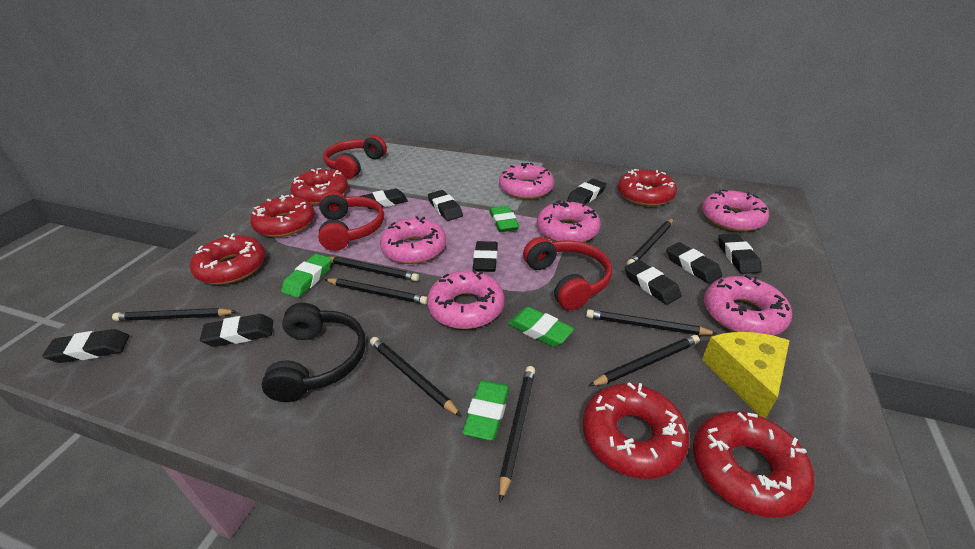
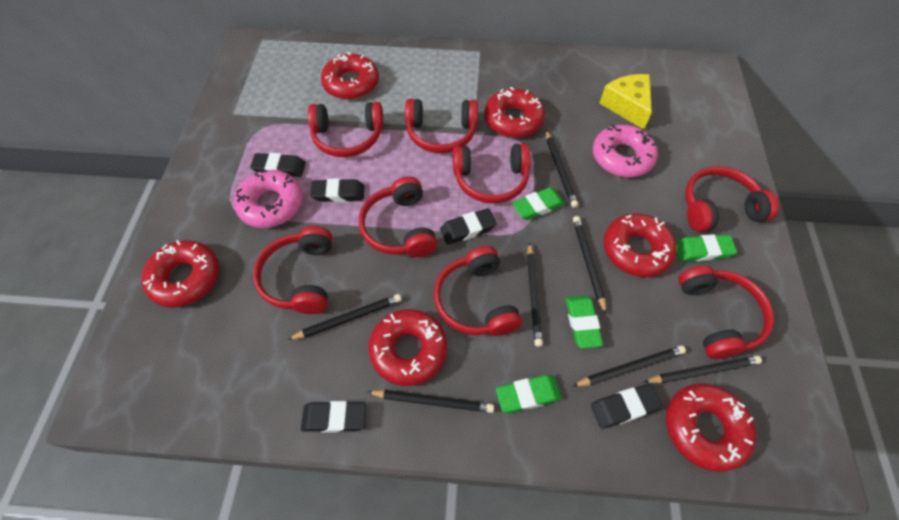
black eraser: 9 -> 5
black headphones: 1 -> 0
black pencil: 8 -> 7
pink donut: 6 -> 2
red headphones: 3 -> 8

